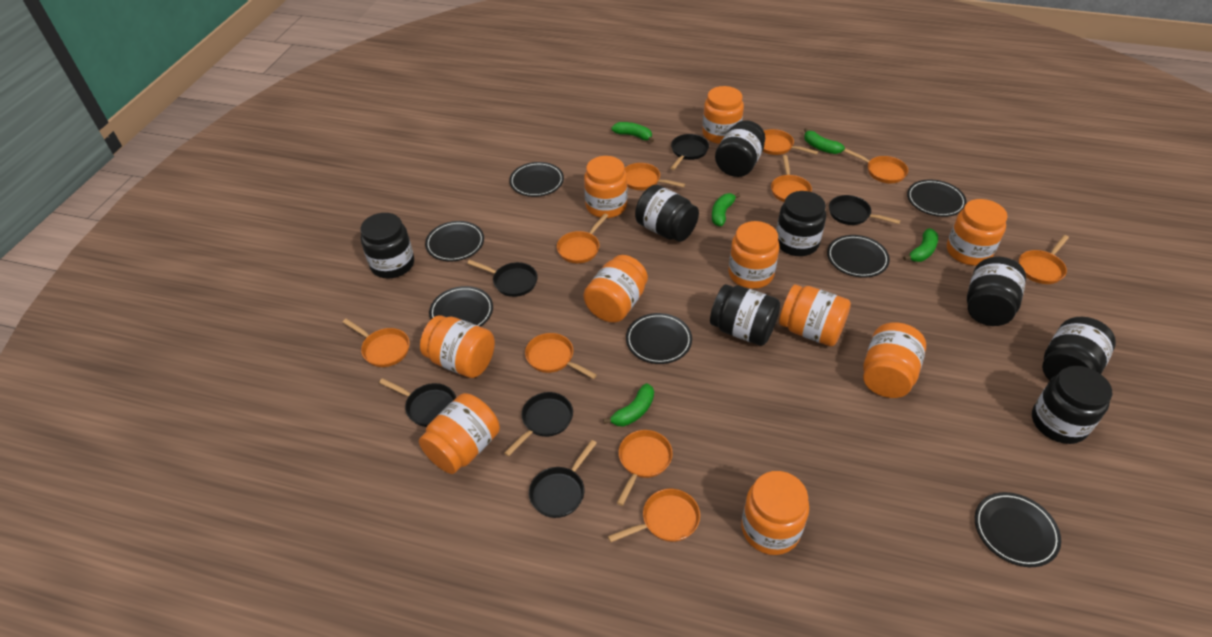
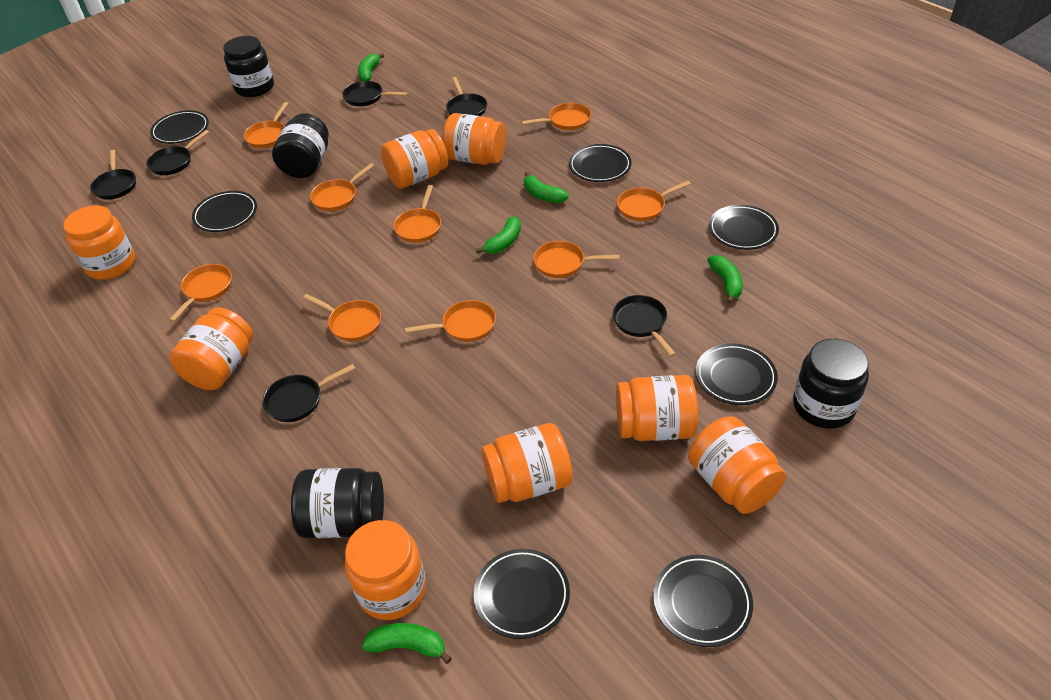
black jar: 8 -> 4
orange jar: 10 -> 8
orange pan: 10 -> 9

